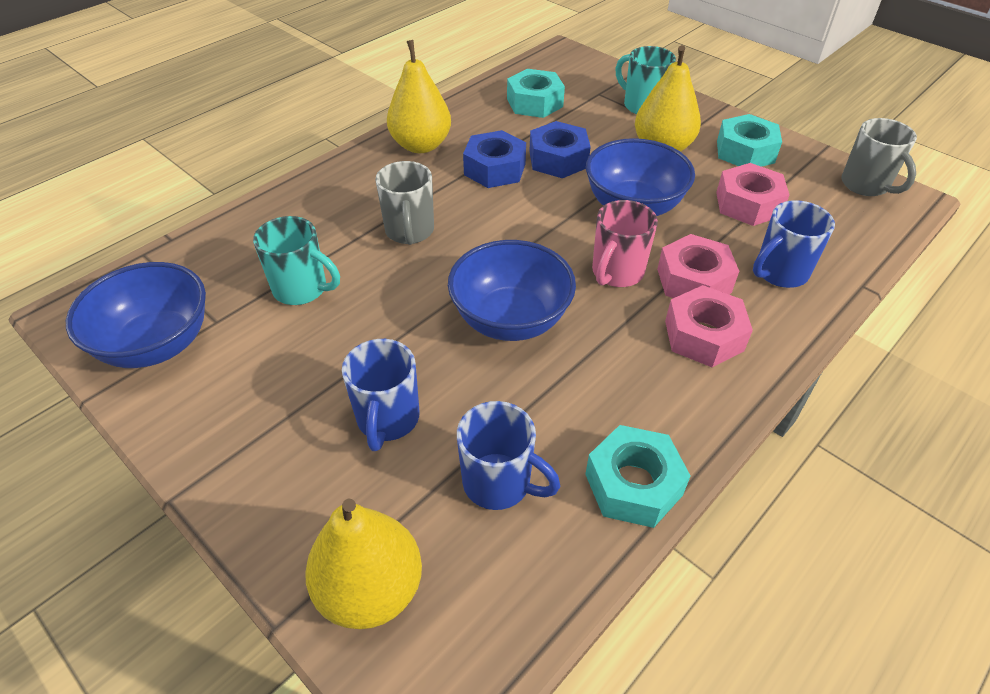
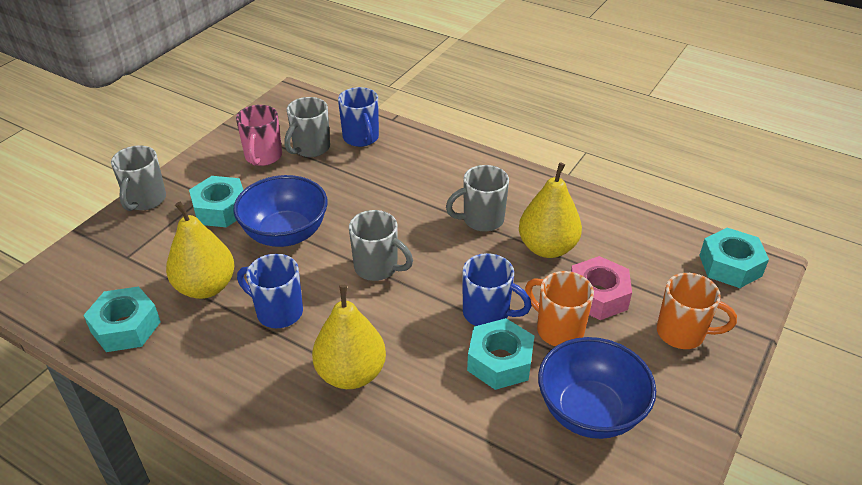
blue bowl: 3 -> 2
blue nut: 2 -> 0
grey mug: 2 -> 4
orange mug: 0 -> 2
pink nut: 3 -> 1
turquoise mug: 2 -> 0
turquoise nut: 3 -> 4

